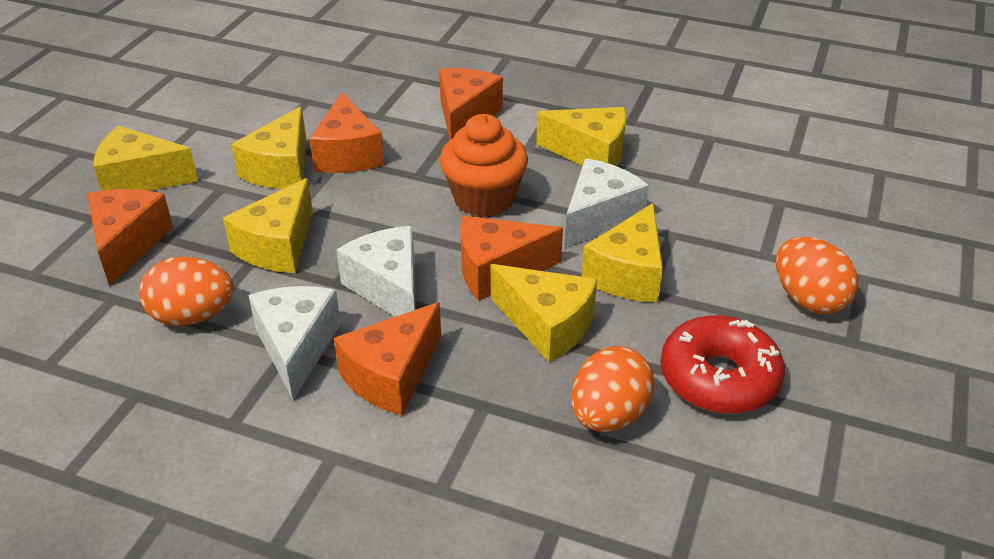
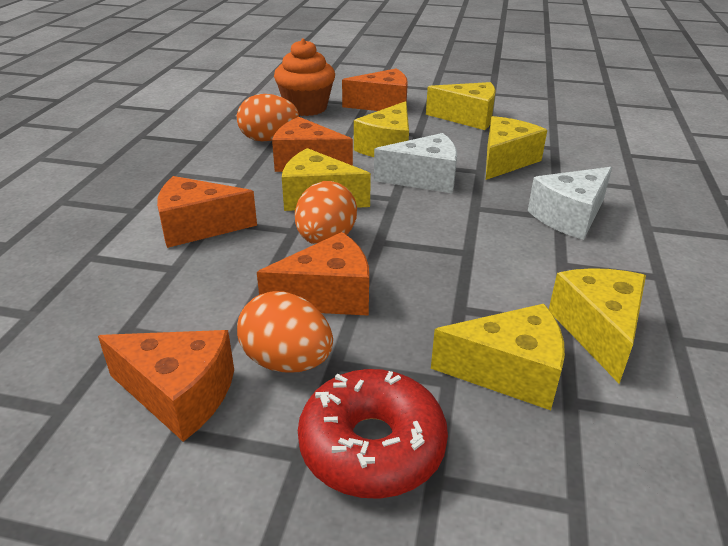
white cheese: 3 -> 2

